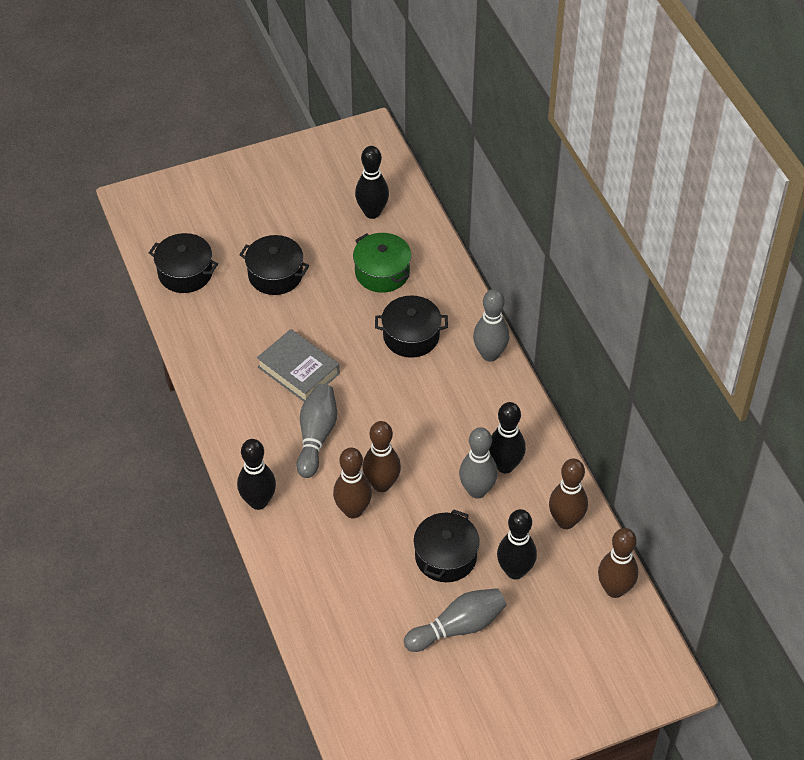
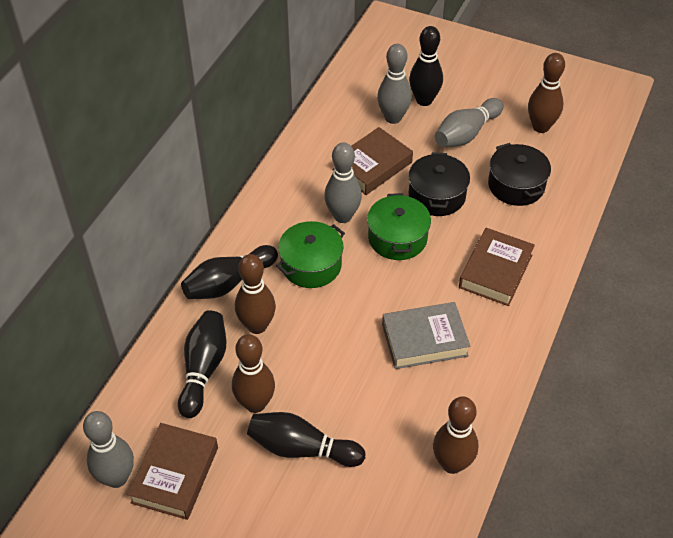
black pot: 4 -> 2
brown book: 0 -> 3
green pot: 1 -> 2

